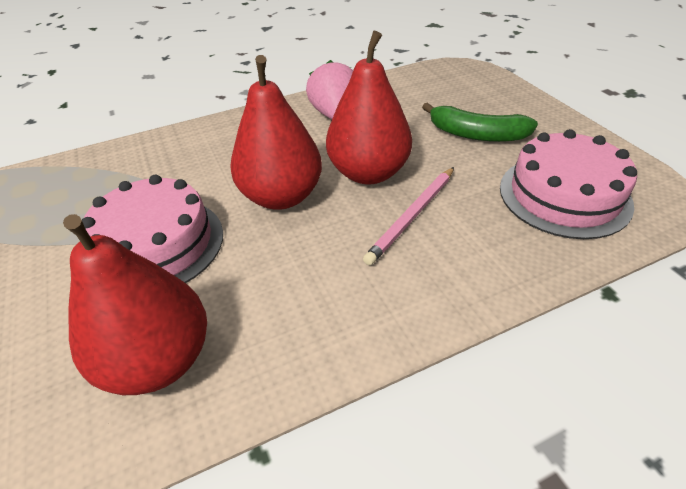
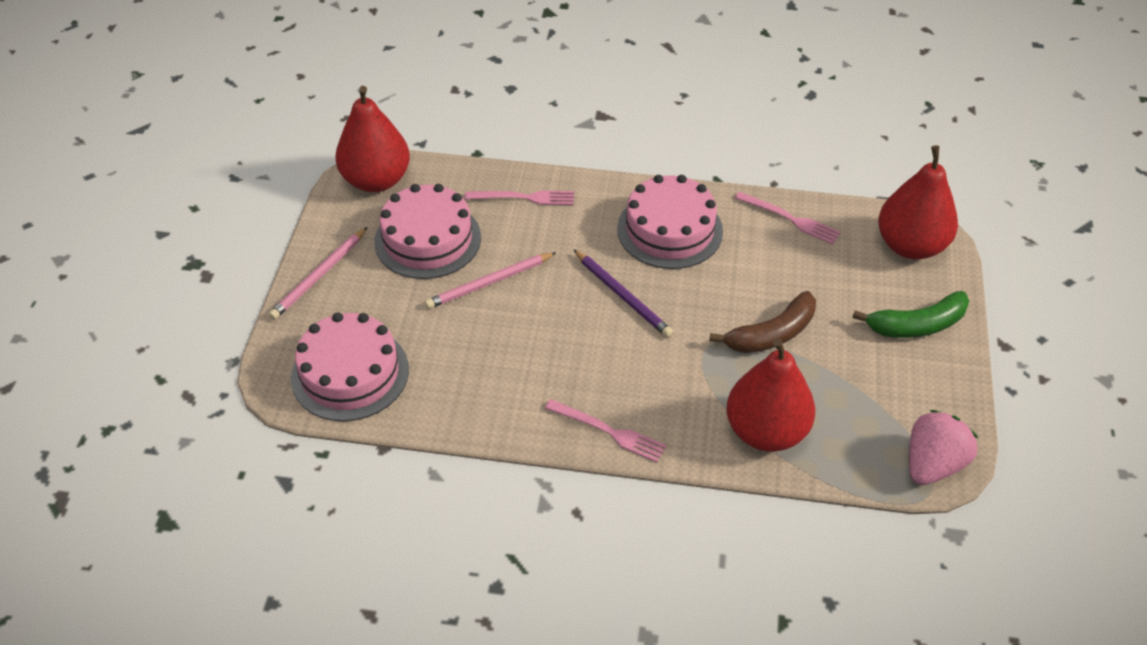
brown banana: 0 -> 1
pink cake: 2 -> 3
pink fork: 0 -> 3
pink pencil: 1 -> 2
purple pencil: 0 -> 1

